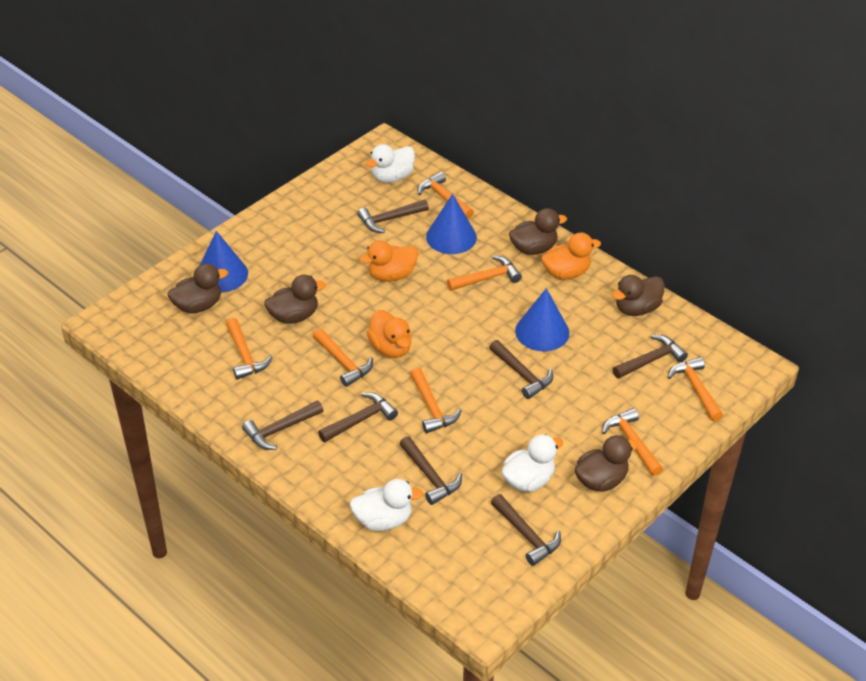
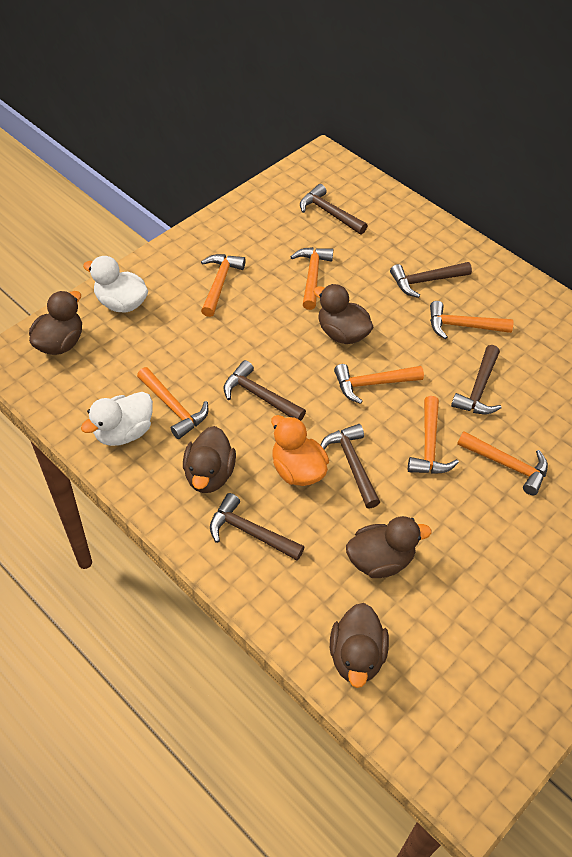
blue cone: 3 -> 0
brown hammer: 7 -> 6
orange duck: 3 -> 1
white duck: 3 -> 2

